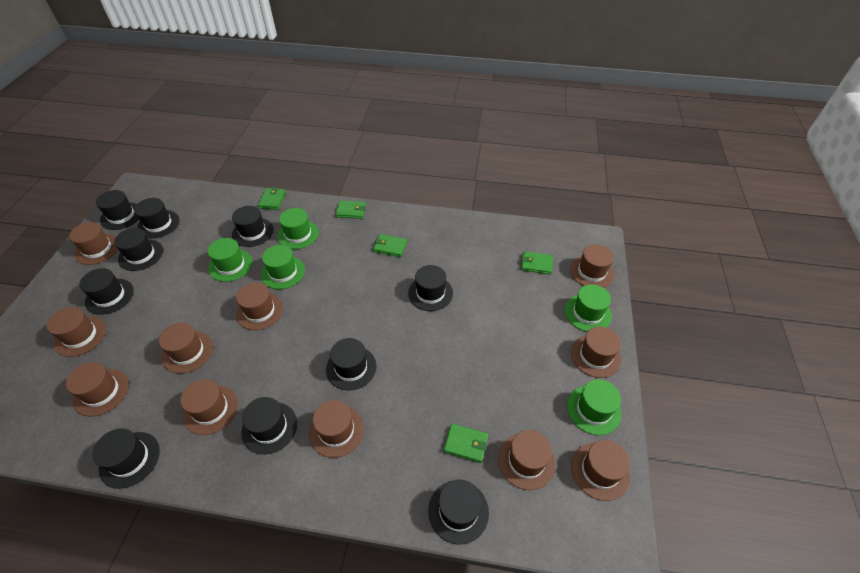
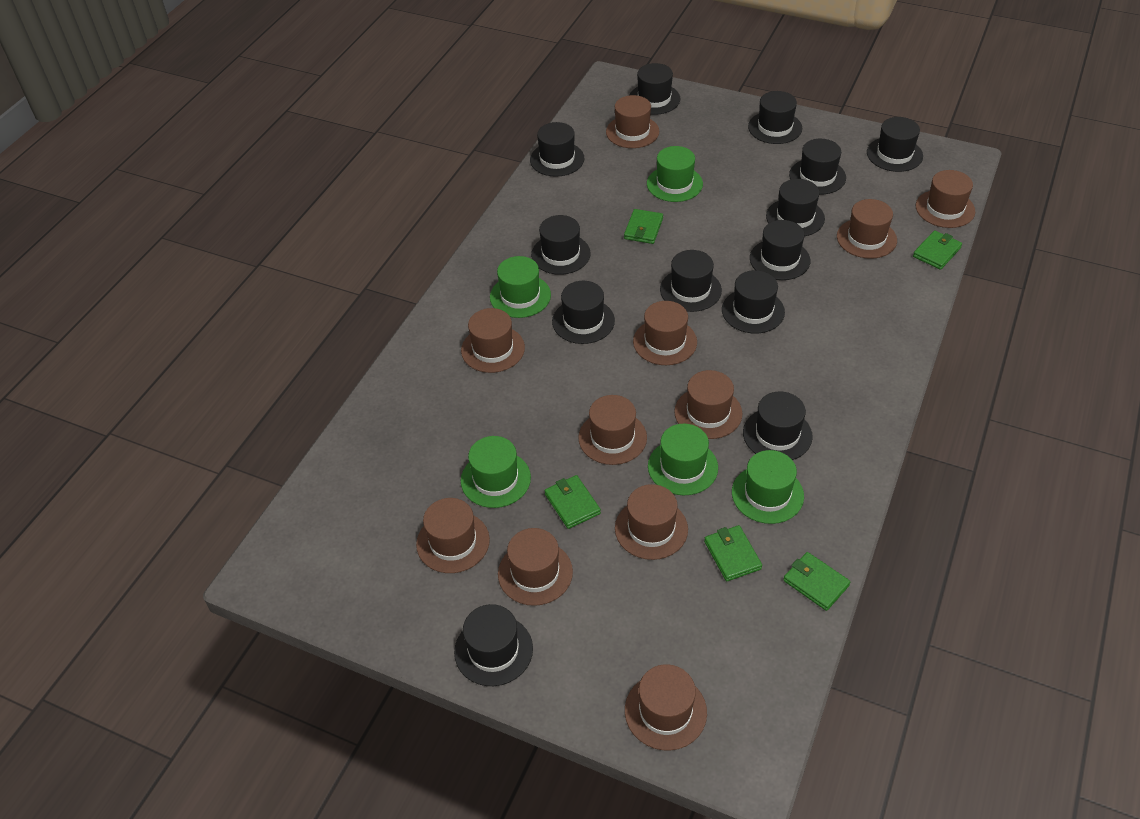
black hat: 10 -> 13

